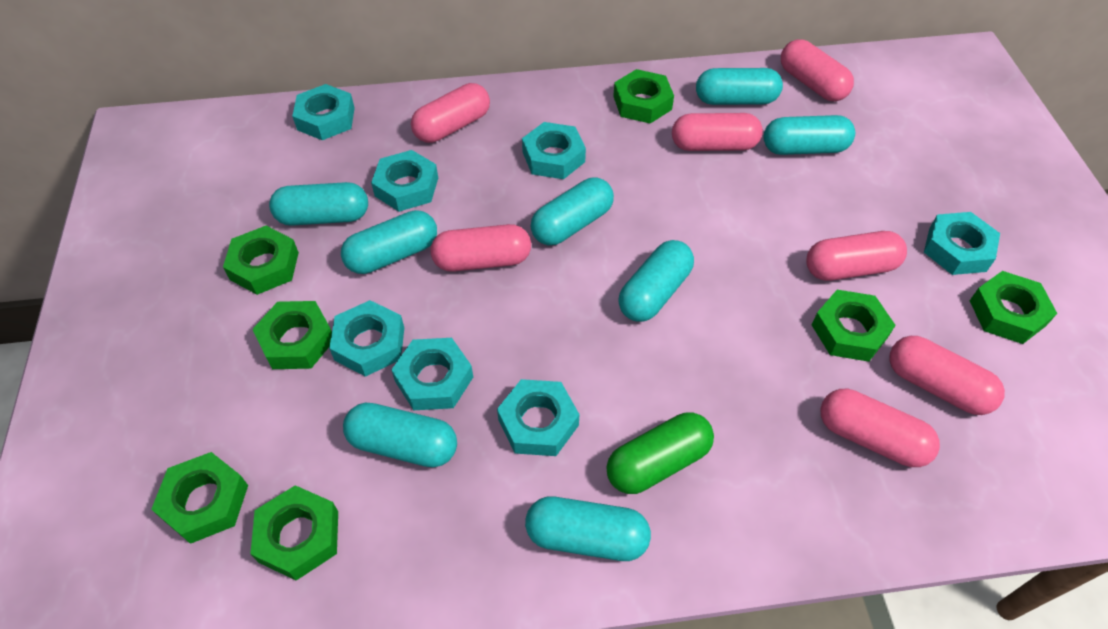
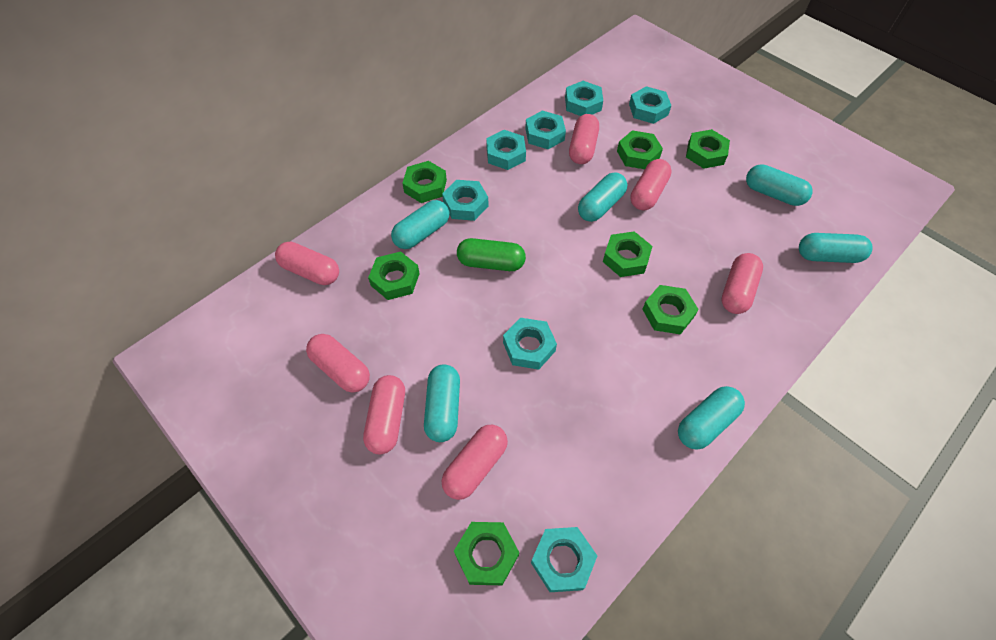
turquoise capsule: 8 -> 6

